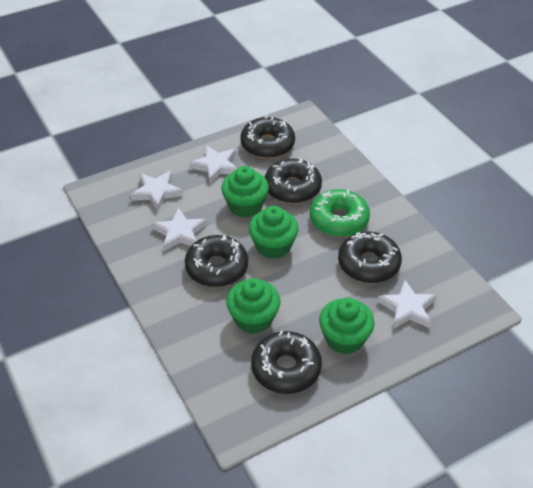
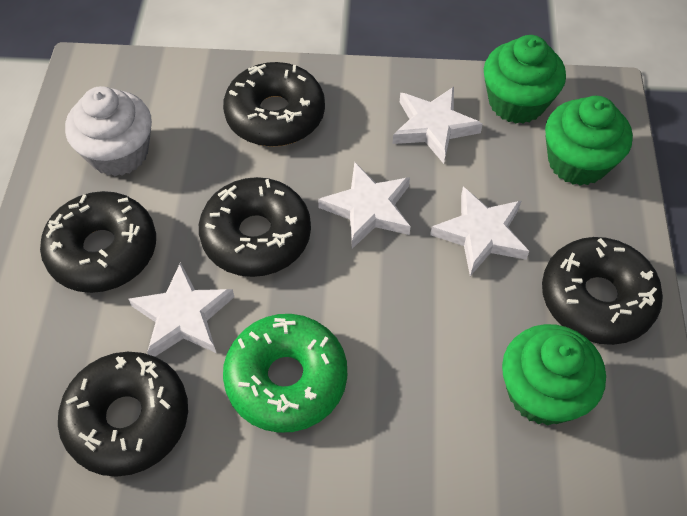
green cupcake: 4 -> 3
white cupcake: 0 -> 1

